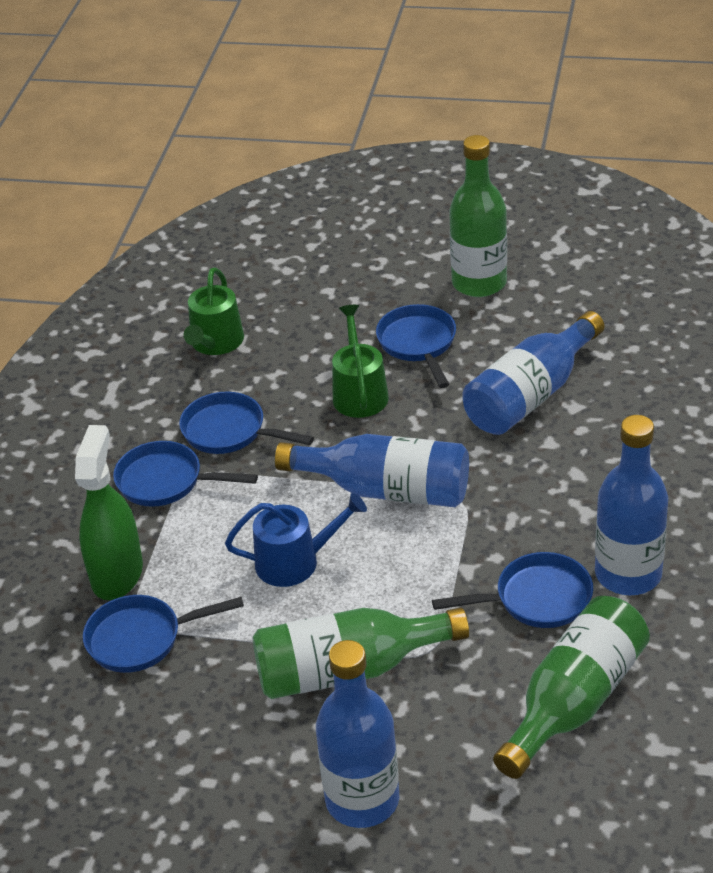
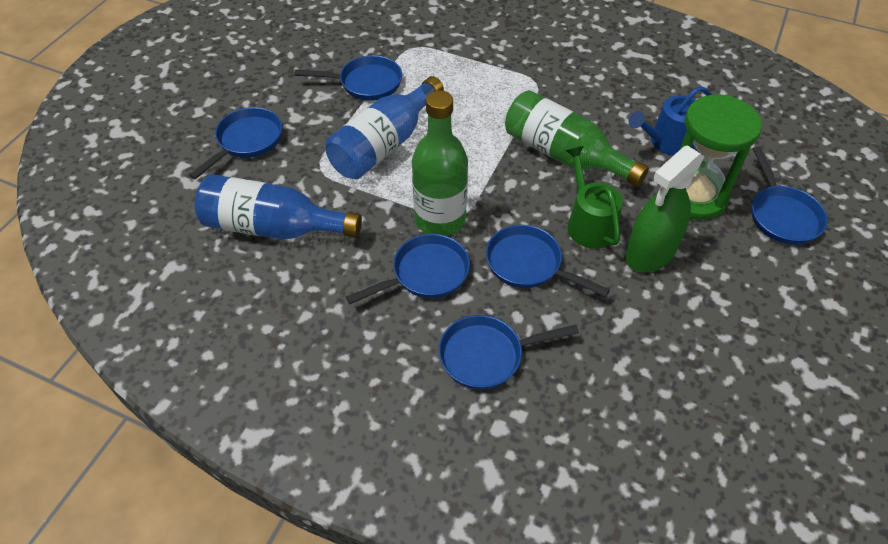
blue bottle: 4 -> 2
blue pan: 5 -> 6
green bottle: 3 -> 2
green hourglass: 0 -> 1
green watering can: 2 -> 1

